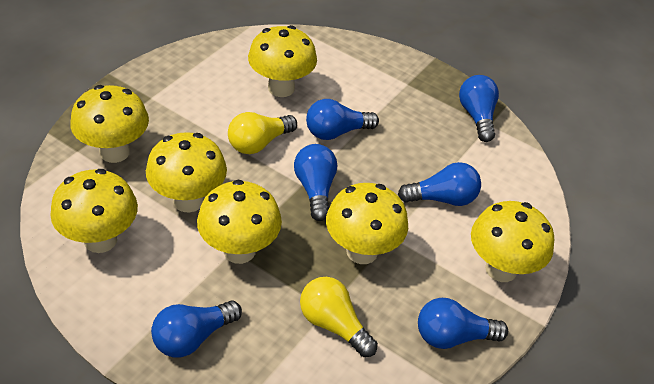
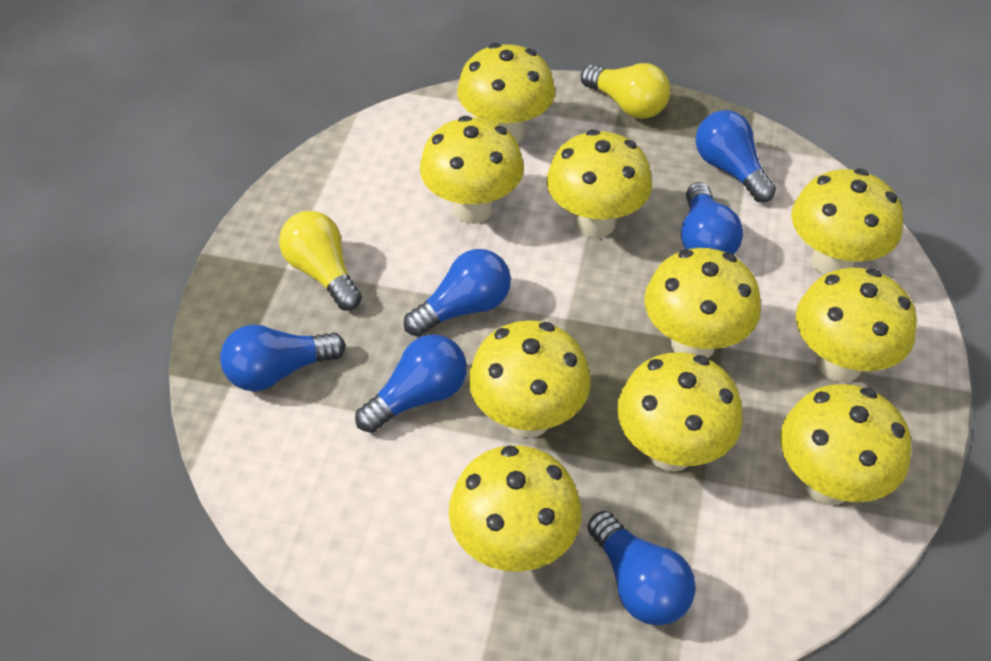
yellow mushroom: 7 -> 10

